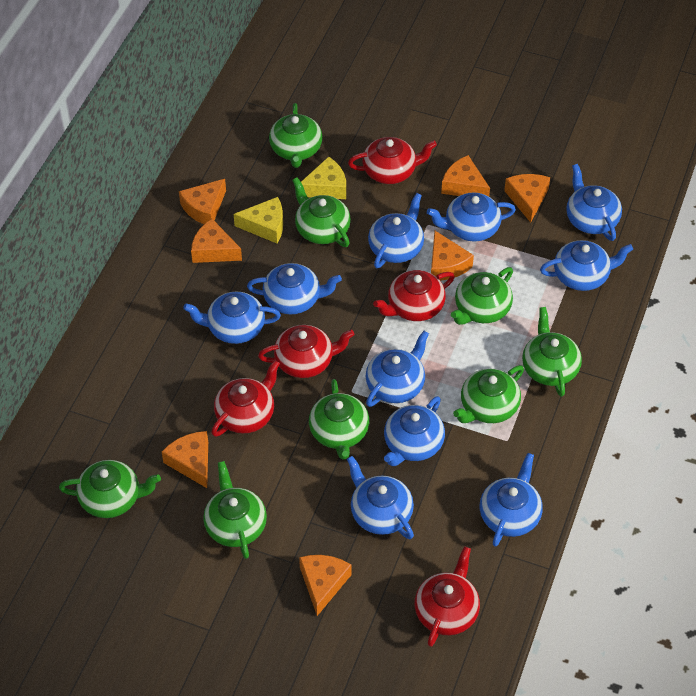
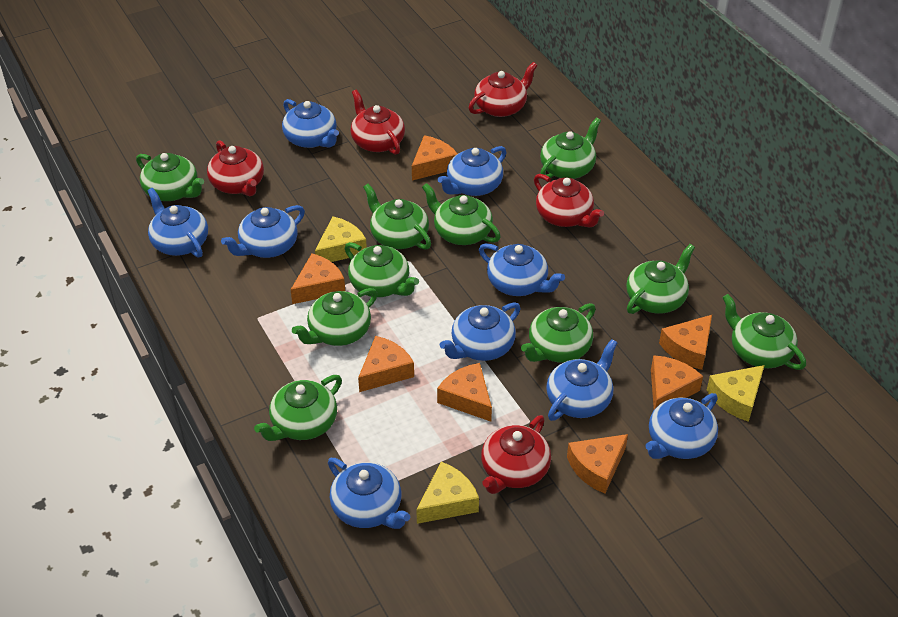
blue teapot: 10 -> 9
green teapot: 8 -> 10
yellow cheese: 2 -> 3

